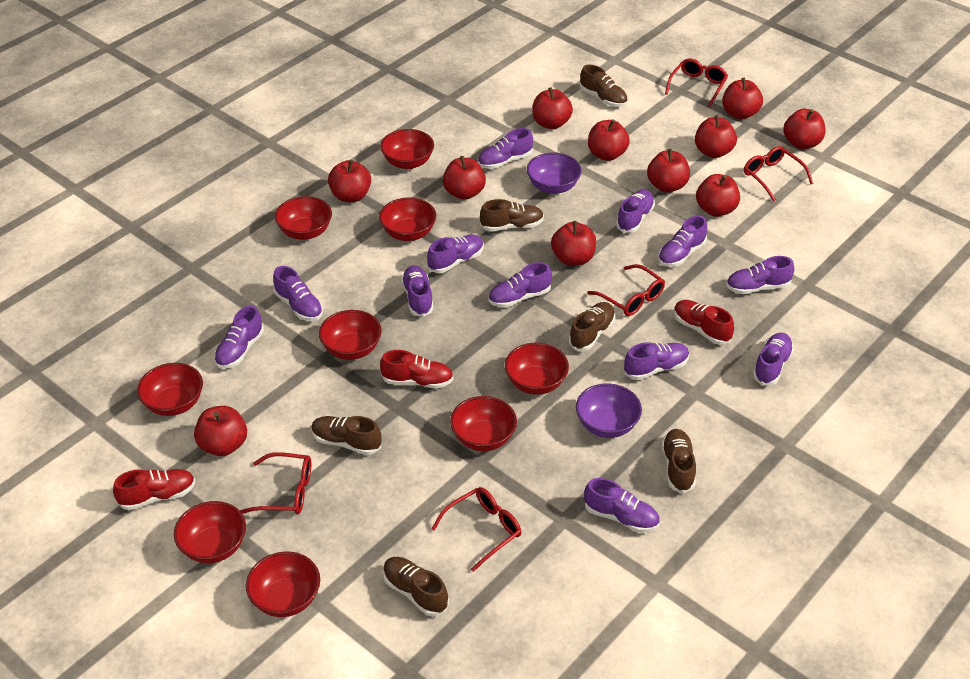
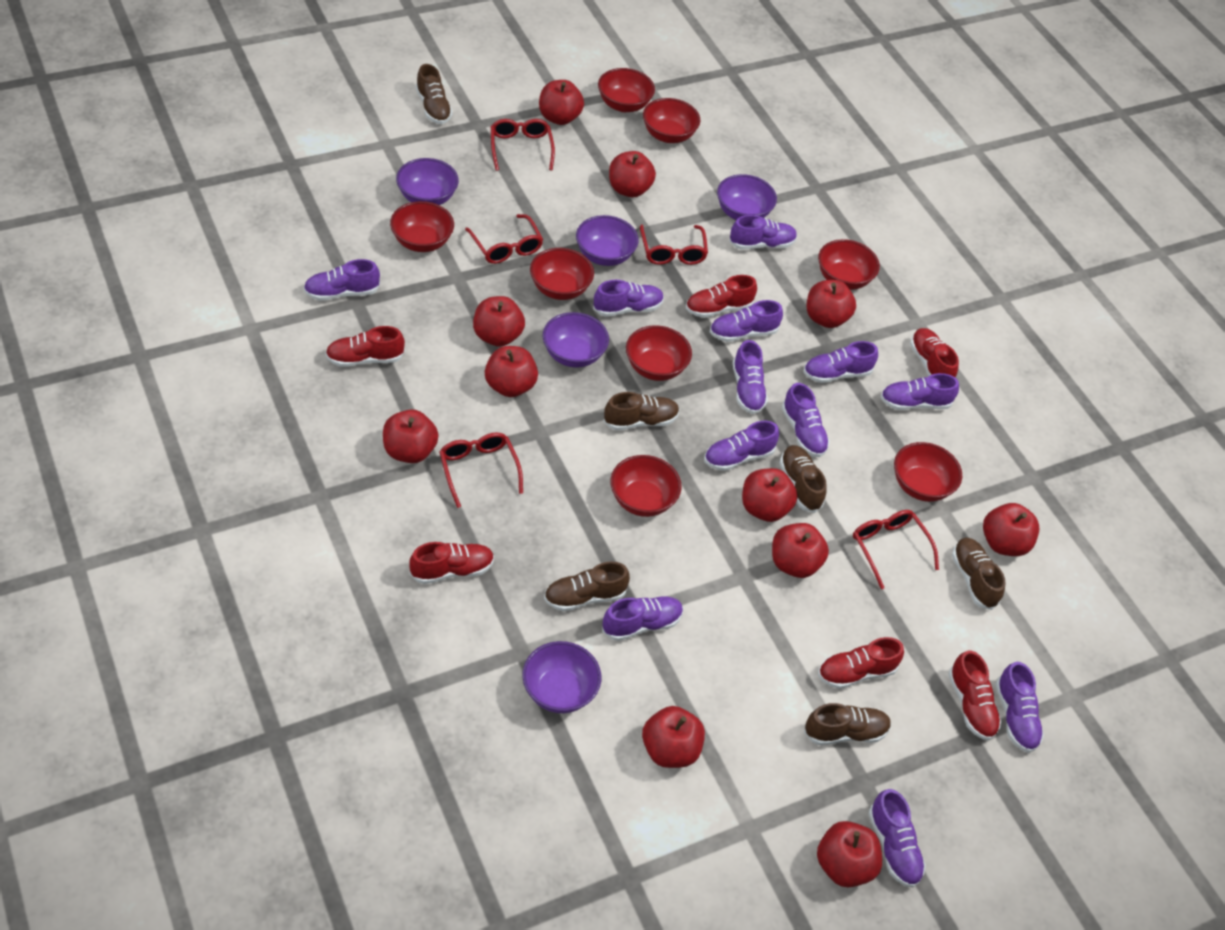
purple bowl: 2 -> 5
red bowl: 9 -> 8
red shoe: 3 -> 6

